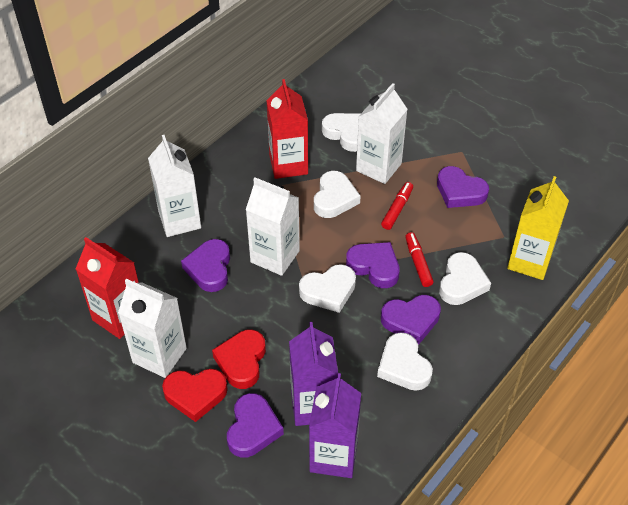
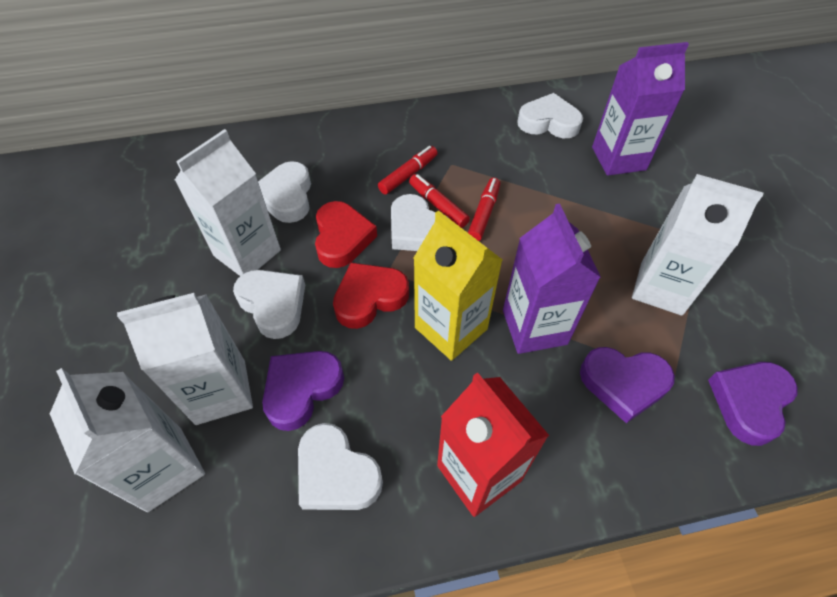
purple heart: 5 -> 3
red carton: 2 -> 1
red marker: 2 -> 3

